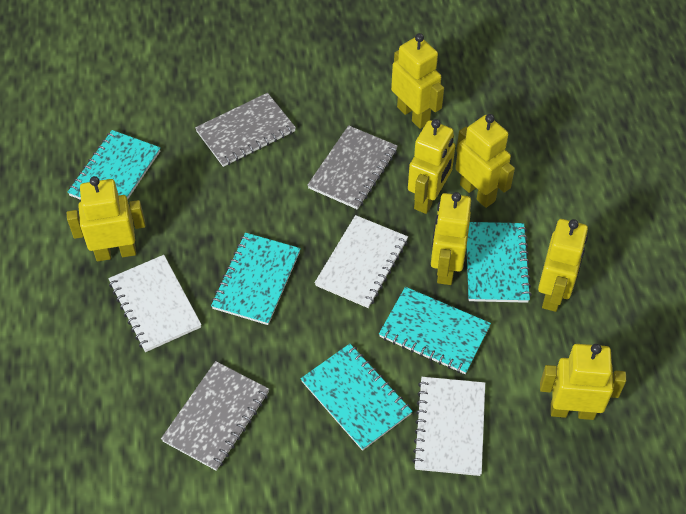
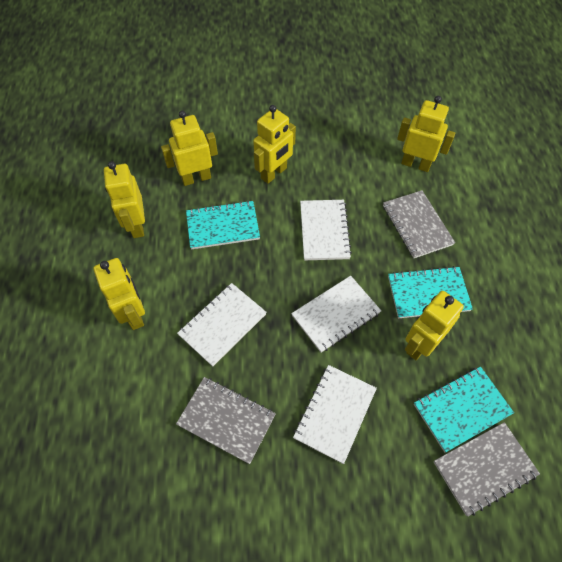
turquoise notebook: 5 -> 3
white notebook: 3 -> 4
yellow robot: 7 -> 6

